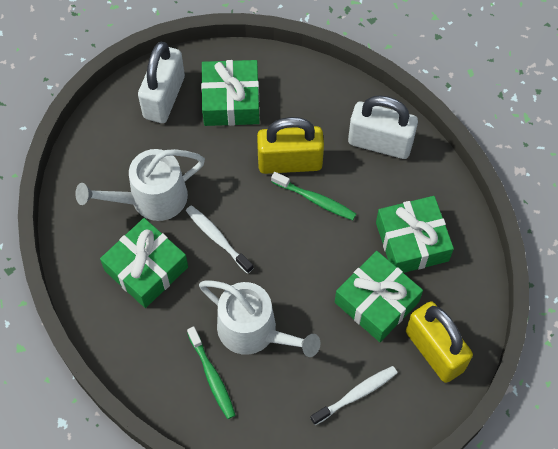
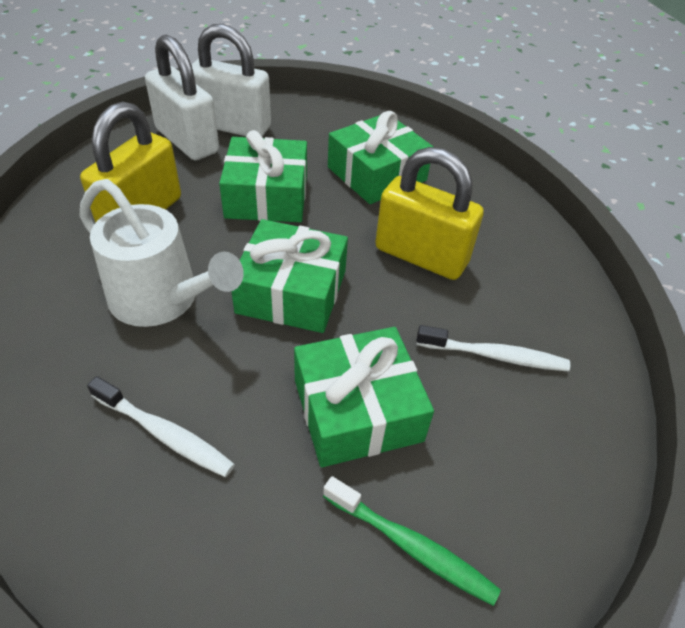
green toothbrush: 2 -> 1
white watering can: 2 -> 1

